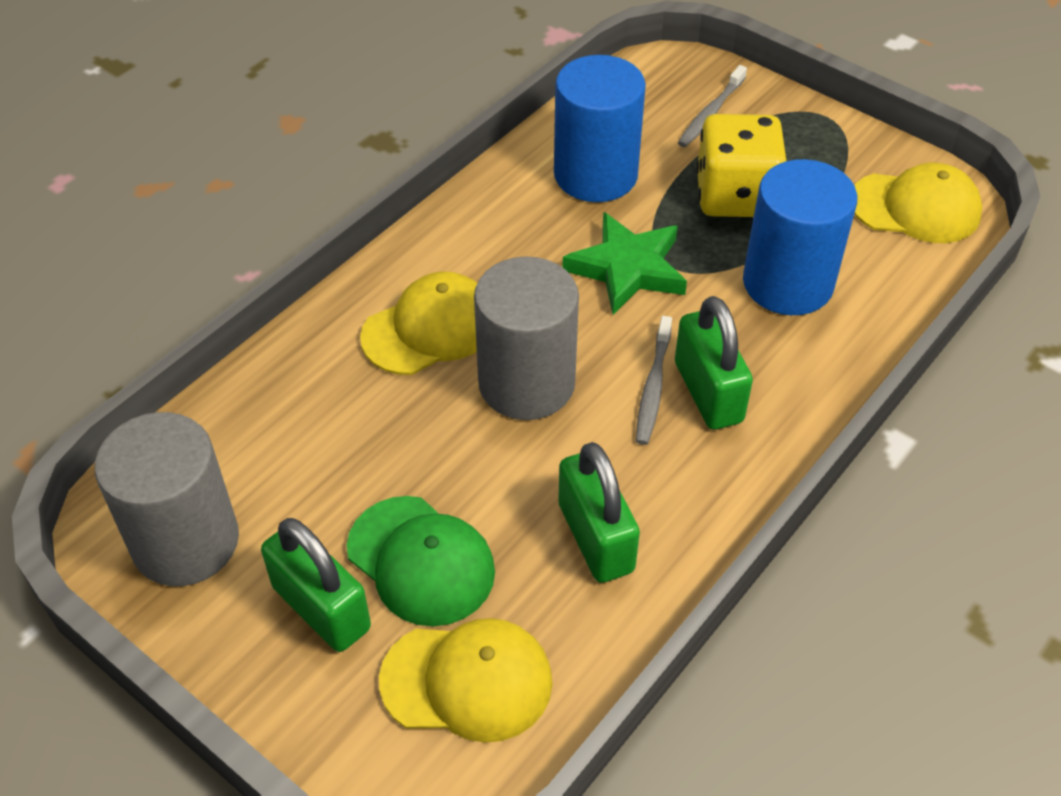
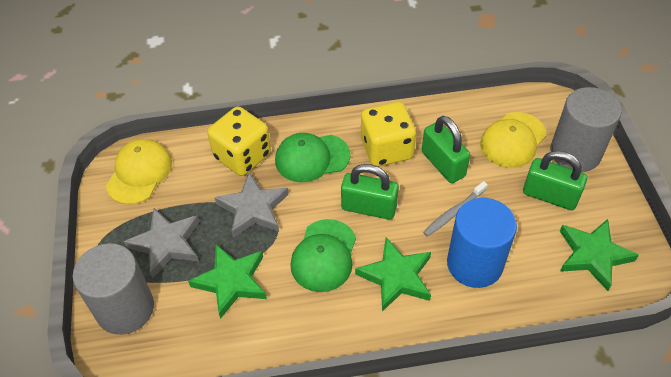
blue cylinder: 2 -> 1
green cap: 1 -> 2
green star: 1 -> 3
grey star: 0 -> 2
grey toothbrush: 2 -> 1
yellow cap: 3 -> 2
yellow dice: 1 -> 2

